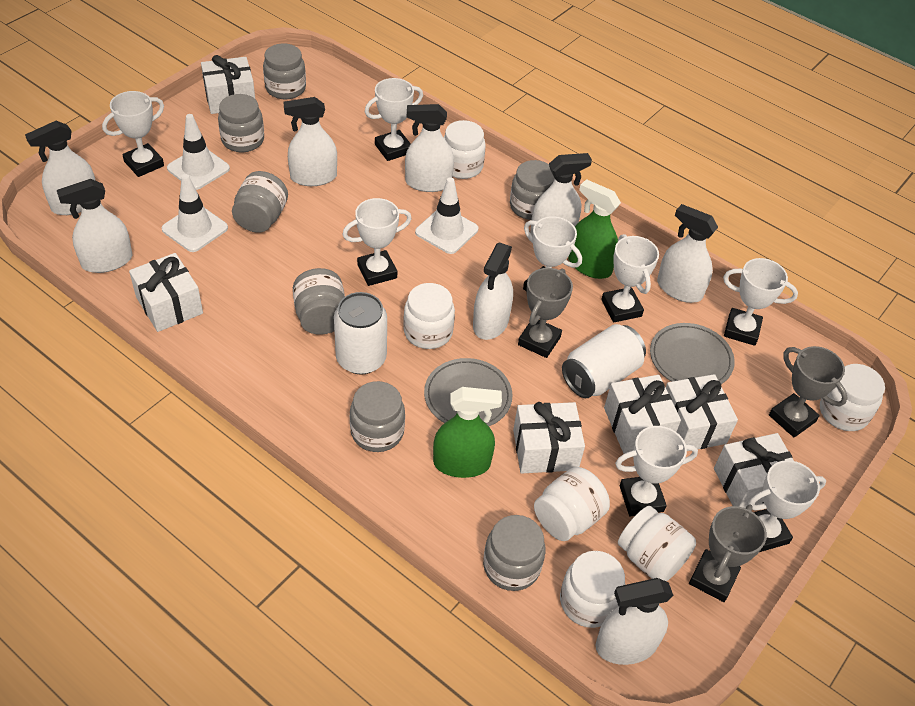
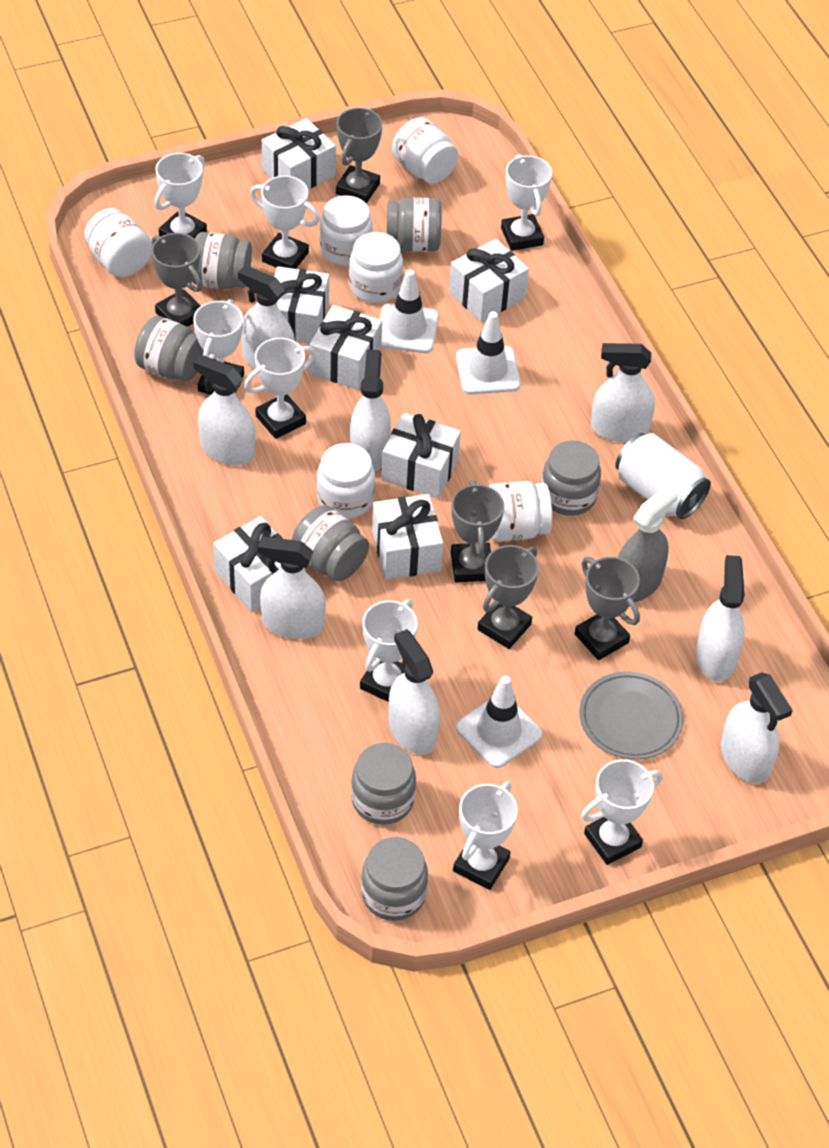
green spray bottle: 2 -> 0
grey plate: 2 -> 1
grey spray bottle: 0 -> 1
grey trophy: 3 -> 5
white can: 2 -> 1
white gift: 6 -> 7

